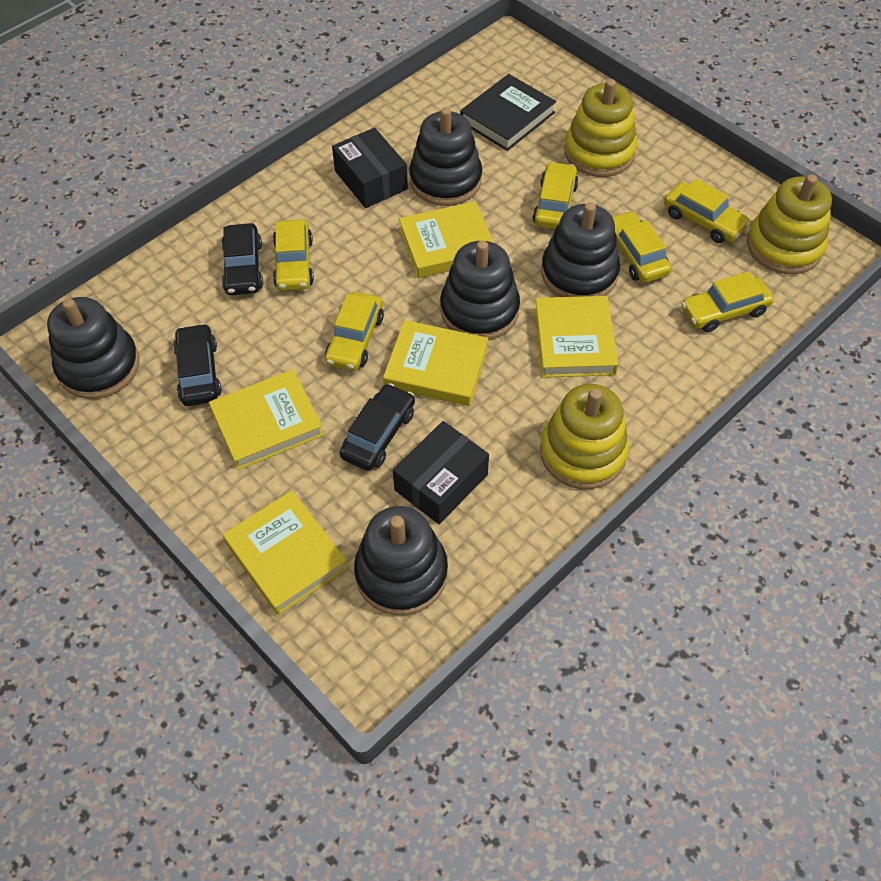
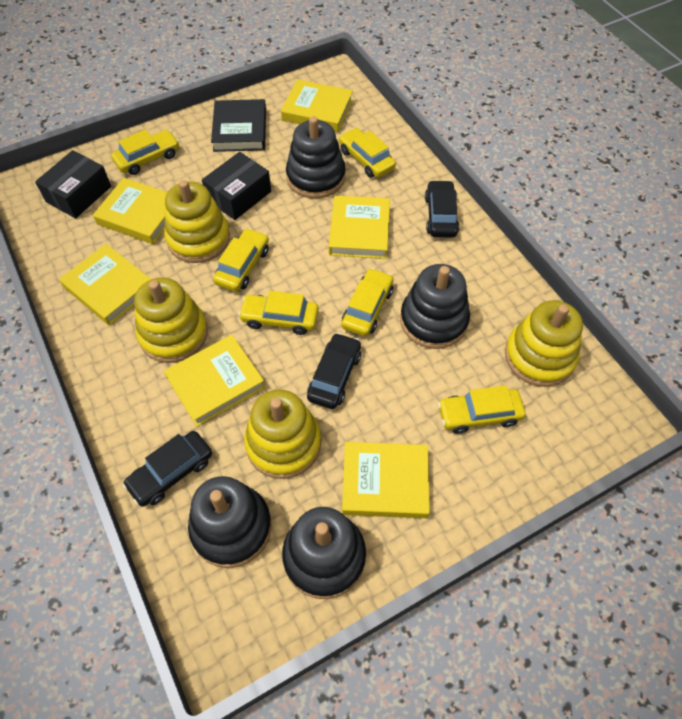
black stacking toy: 5 -> 4
yellow book: 5 -> 6
yellow stacking toy: 3 -> 4

